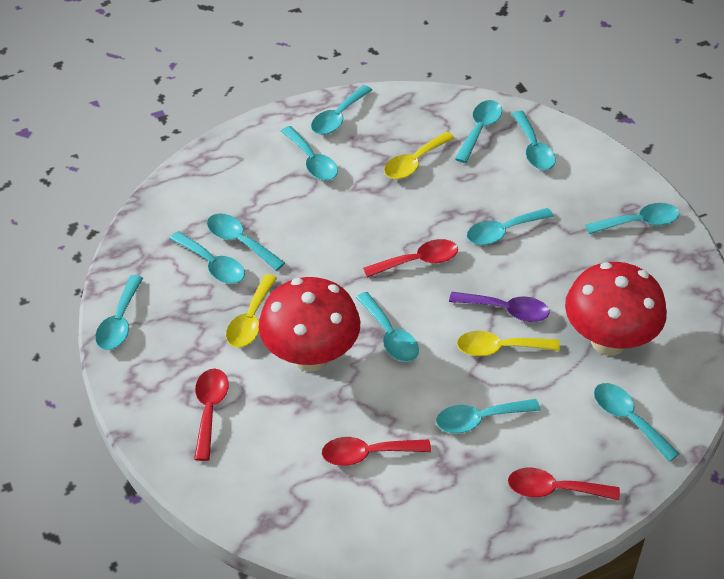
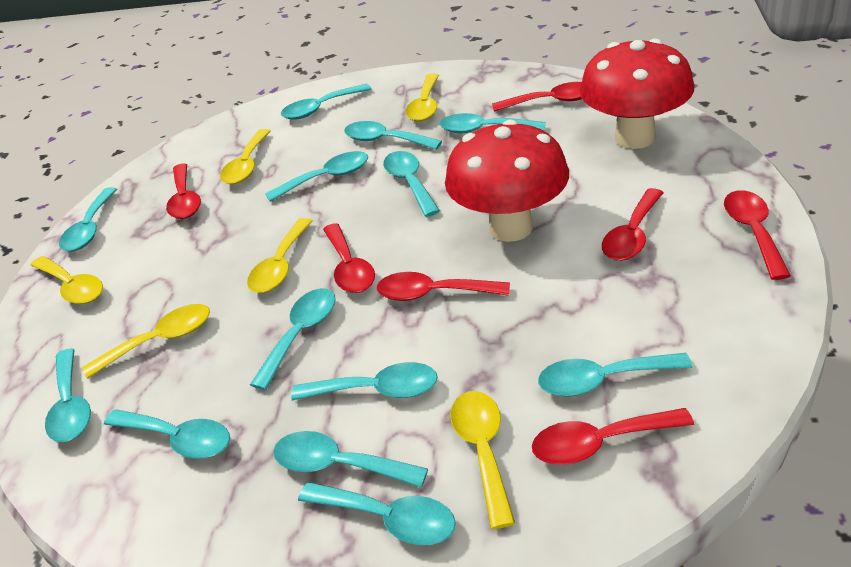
purple spoon: 1 -> 0
red spoon: 4 -> 7
turquoise spoon: 12 -> 13
yellow spoon: 3 -> 6

